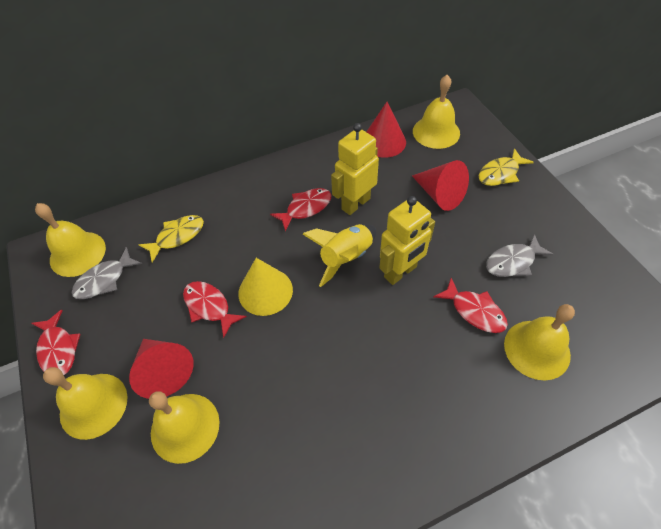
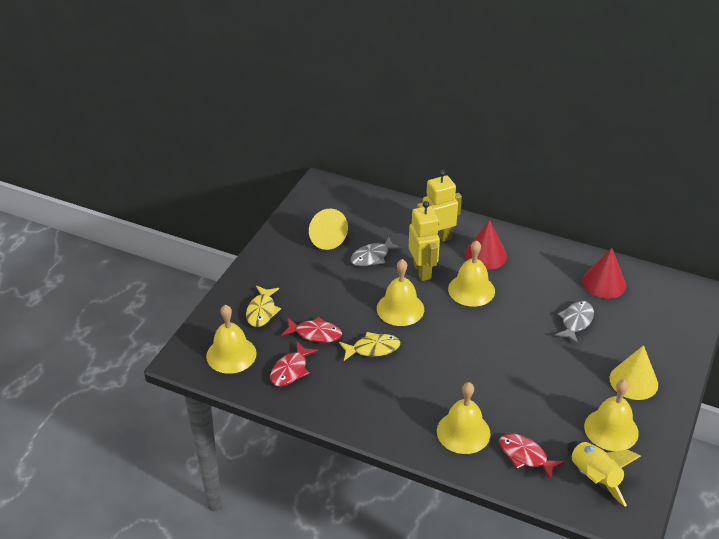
red cone: 3 -> 2
red fish: 4 -> 3
yellow cone: 1 -> 2

